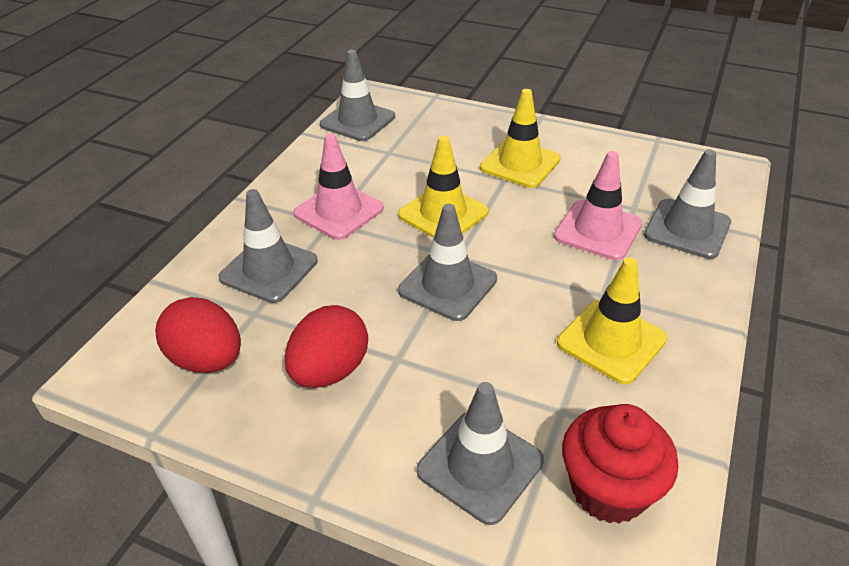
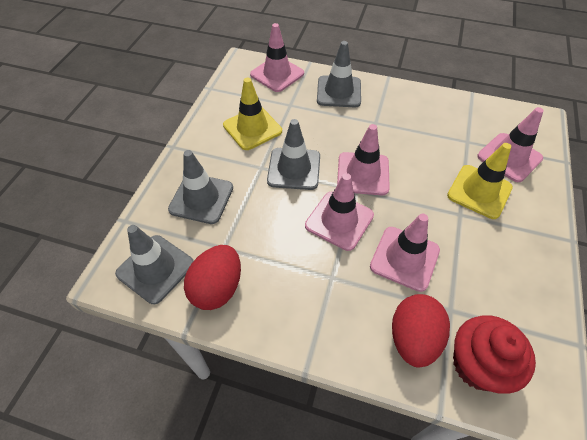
grey traffic cone: 5 -> 4
pink traffic cone: 2 -> 5
yellow traffic cone: 3 -> 2

